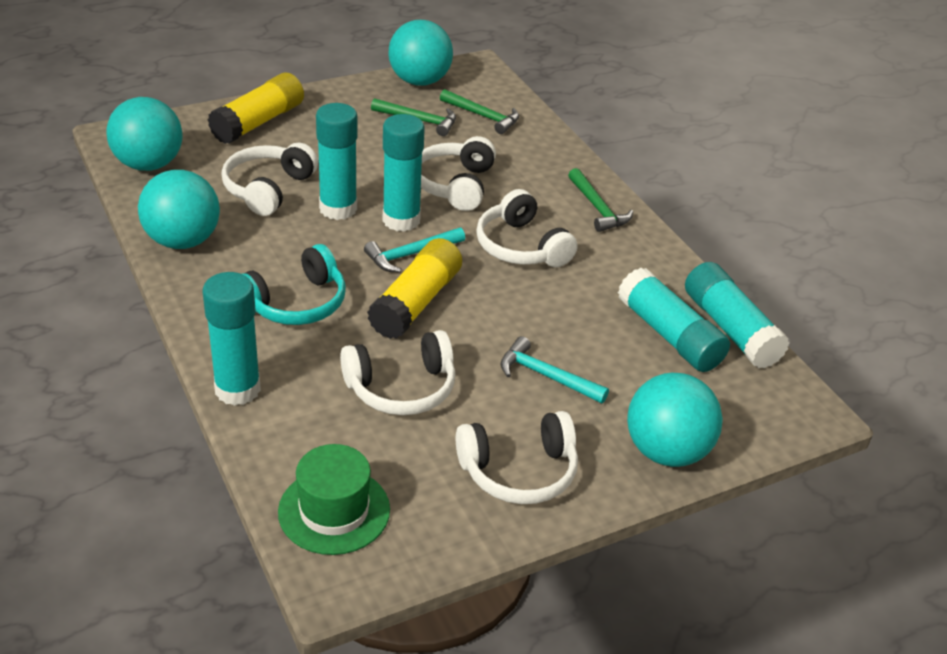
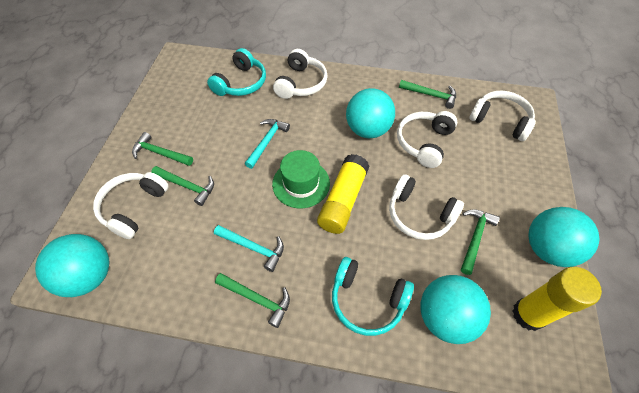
green hammer: 3 -> 5
turquoise glue stick: 5 -> 0
turquoise headphones: 1 -> 2

